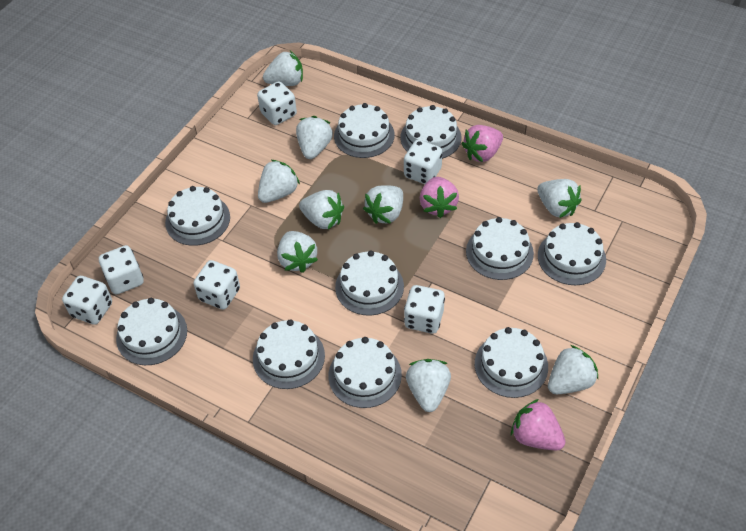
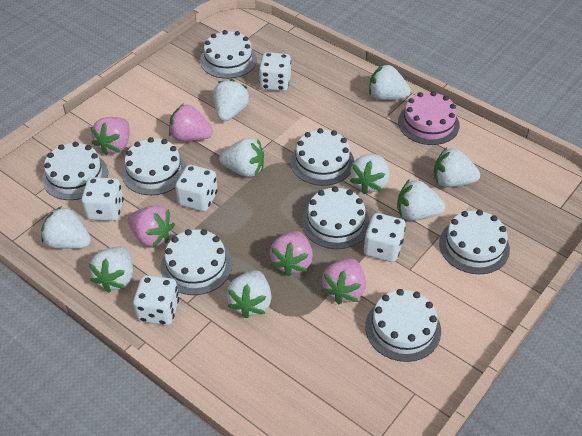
pink cake: 0 -> 1
pink strawberry: 3 -> 5
white cake: 10 -> 8
white dice: 6 -> 5

